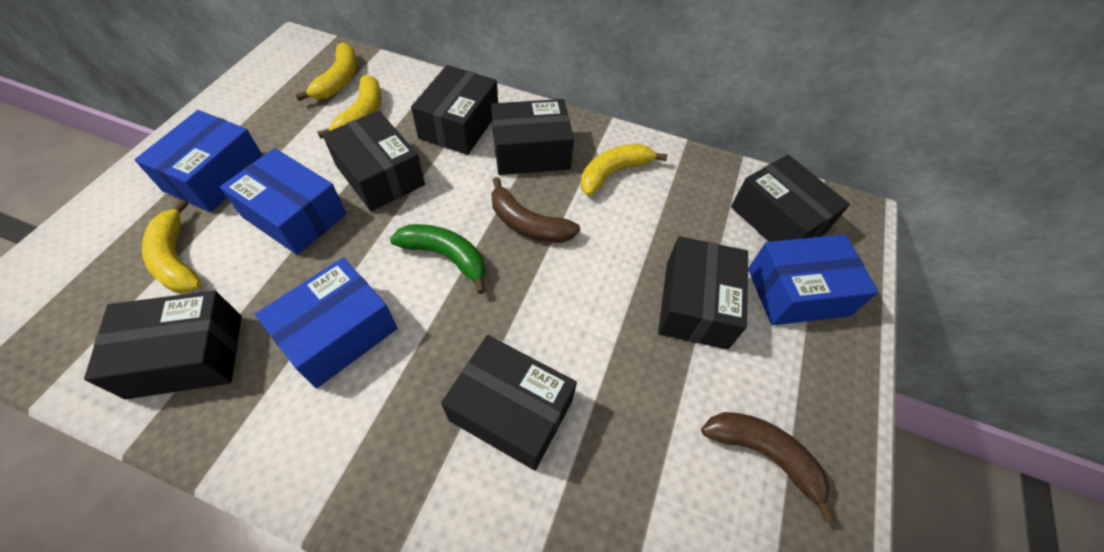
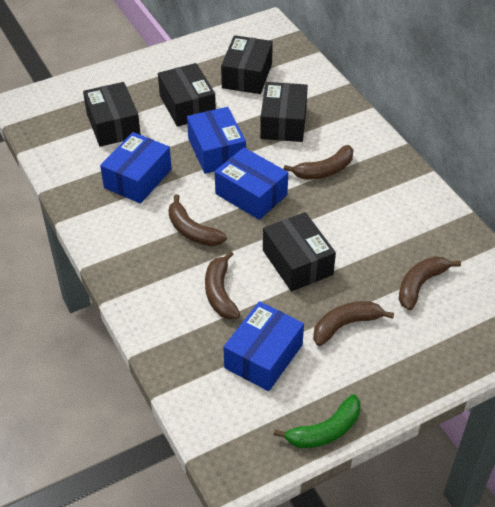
black box: 7 -> 5
brown banana: 2 -> 5
yellow banana: 4 -> 0

